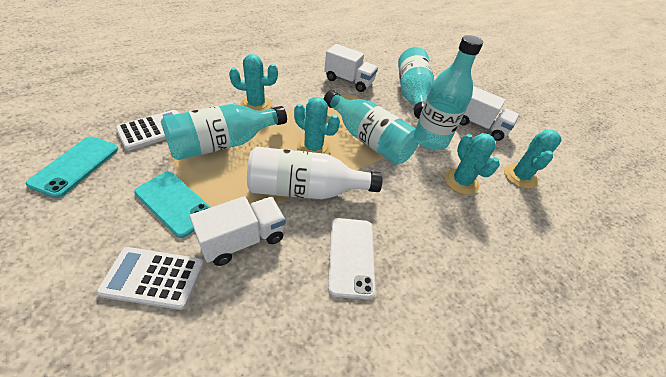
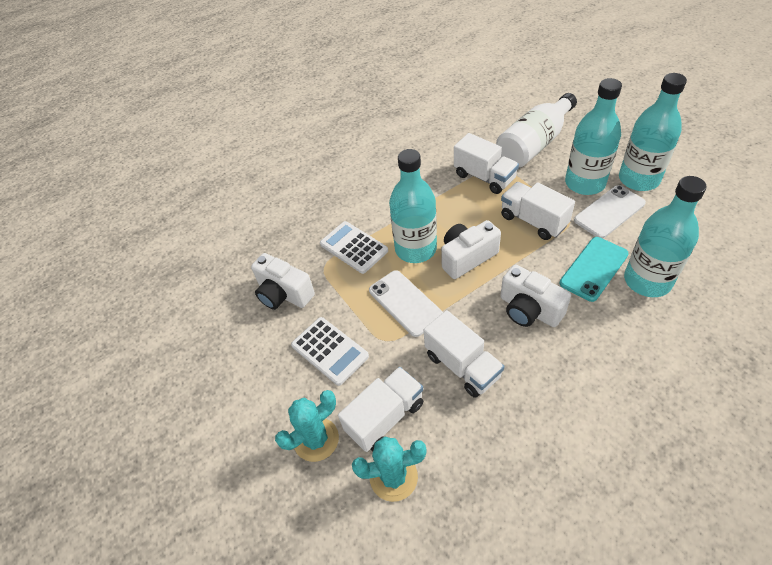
turquoise cactus: 4 -> 2
turquoise phone: 2 -> 1
white camera: 0 -> 3
white phone: 1 -> 2
white truck: 3 -> 4

